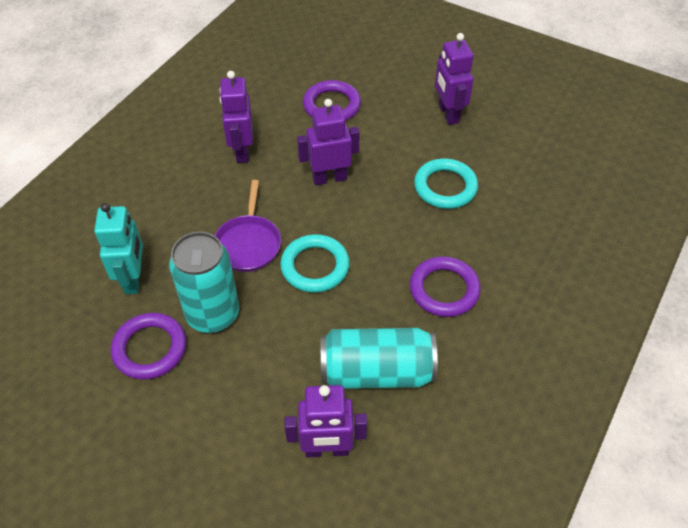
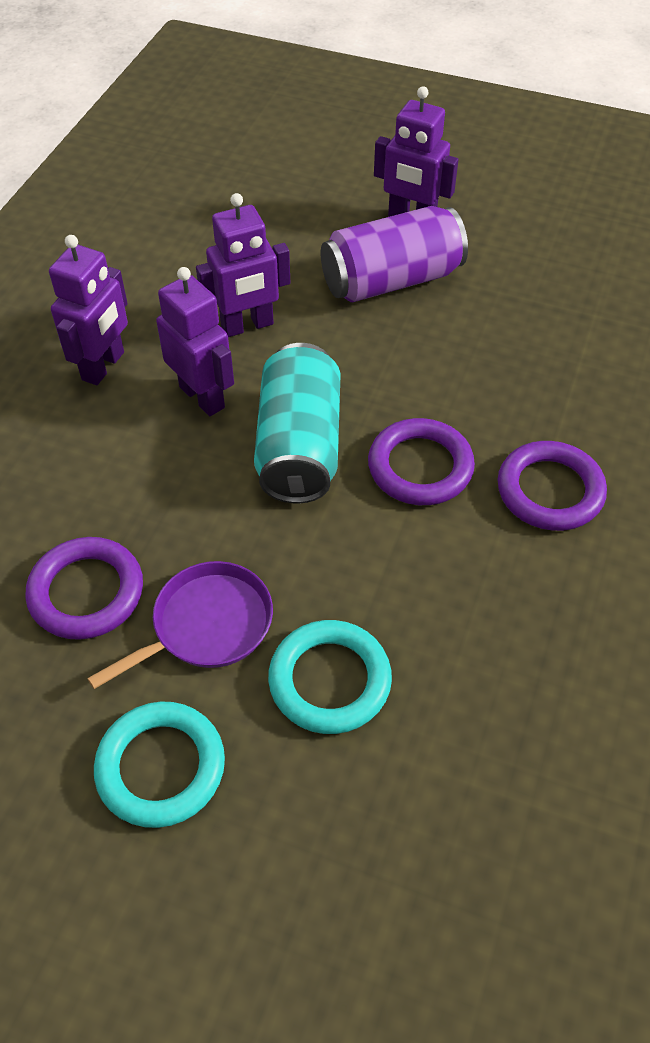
purple can: 0 -> 1
turquoise can: 2 -> 1
turquoise robot: 1 -> 0

